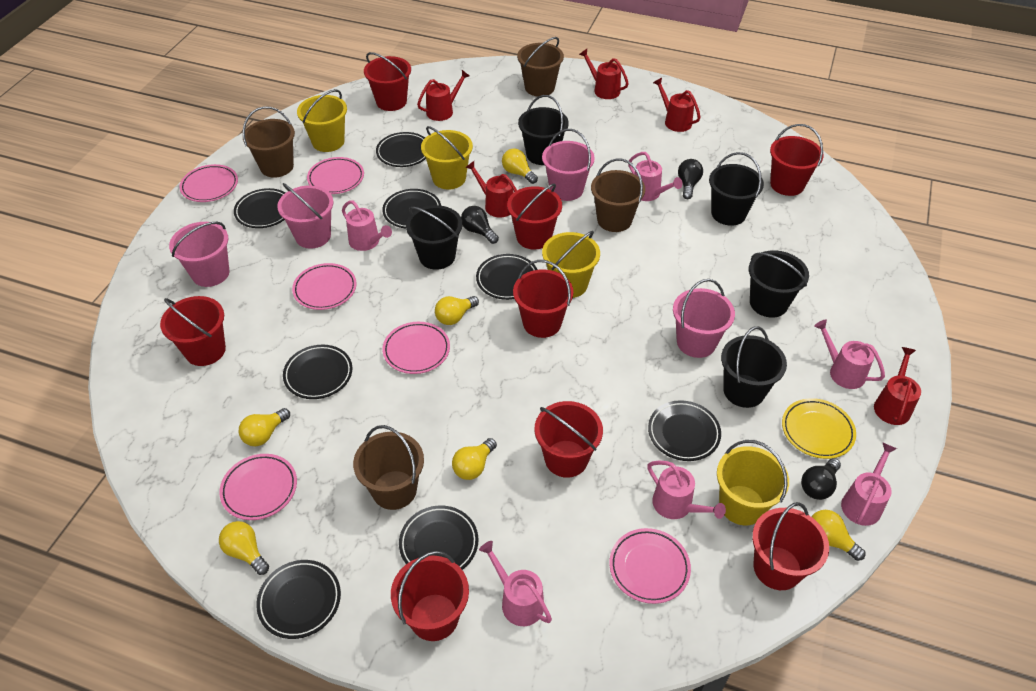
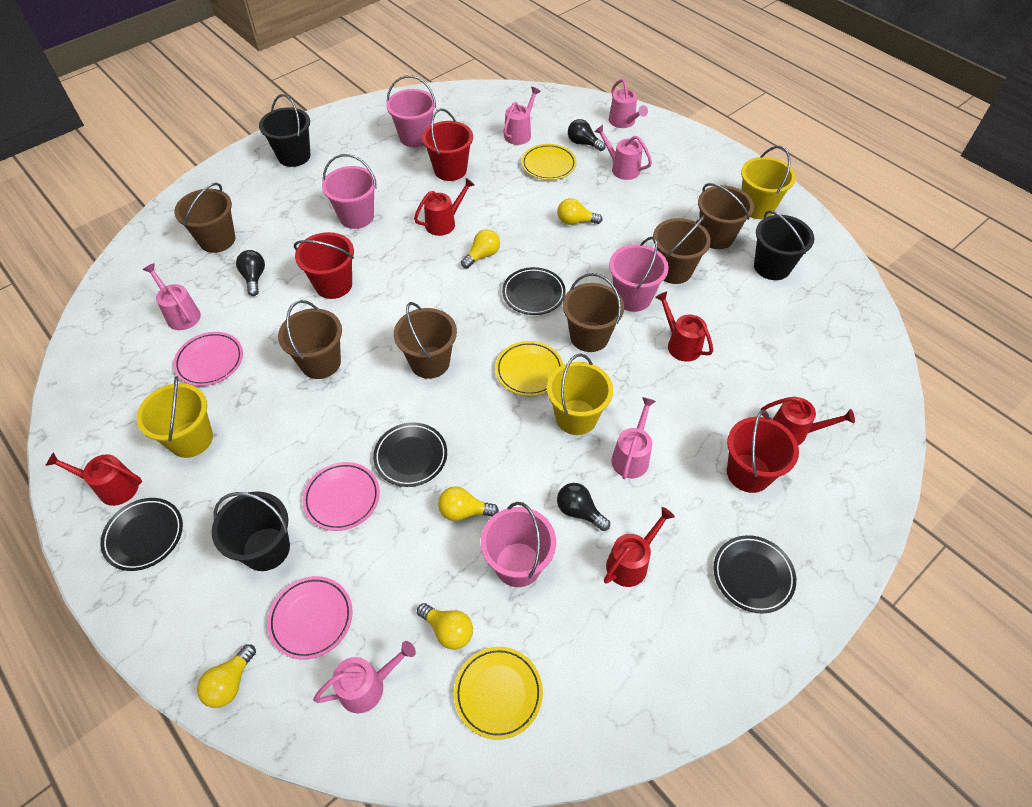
black bucket: 5 -> 3
black plate: 8 -> 4
brown bucket: 4 -> 6
pink plate: 6 -> 3
red bucket: 8 -> 3
yellow bucket: 4 -> 3
yellow light bulb: 6 -> 5
yellow plate: 1 -> 3

